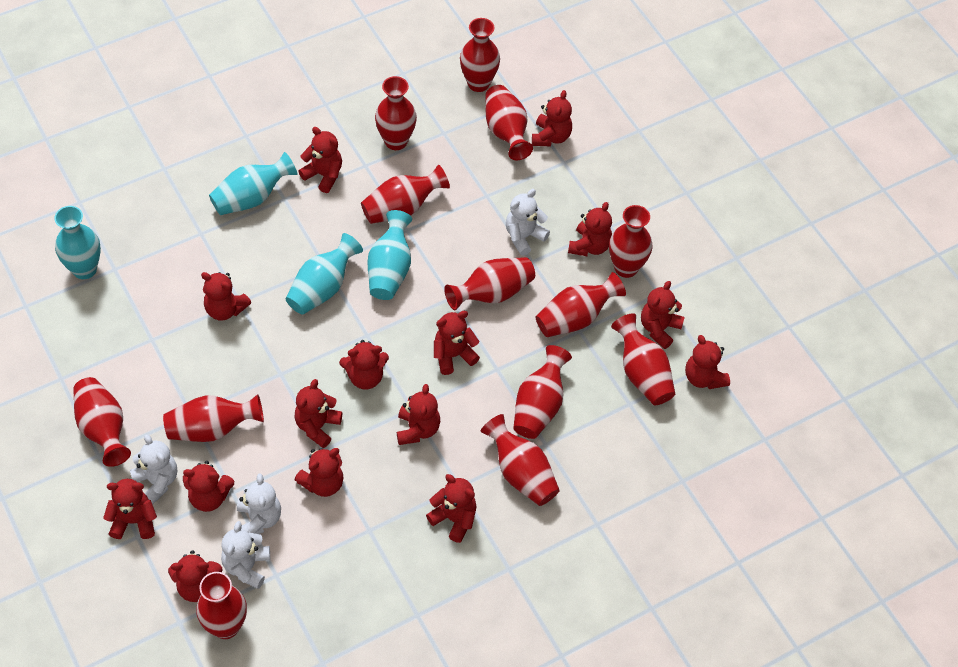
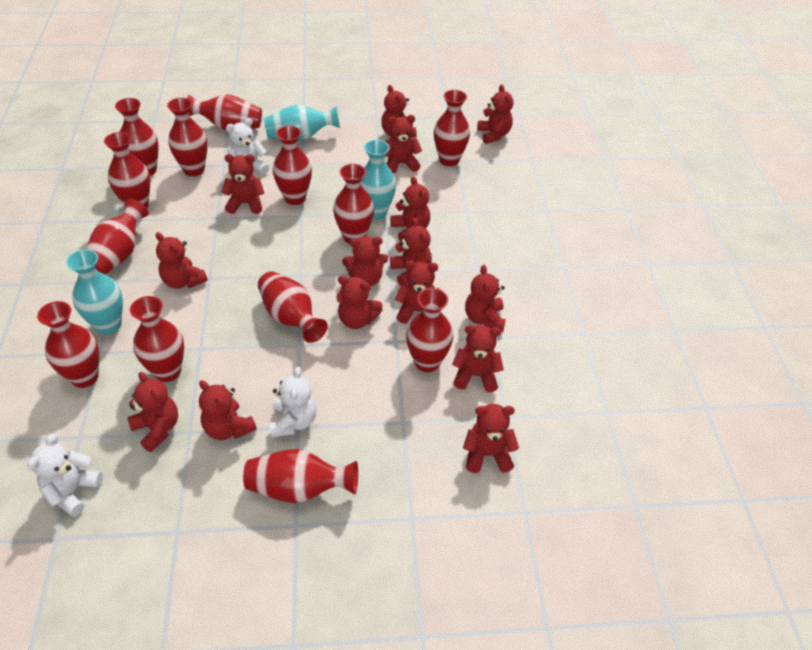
turquoise vase: 4 -> 3
white teddy bear: 4 -> 3

